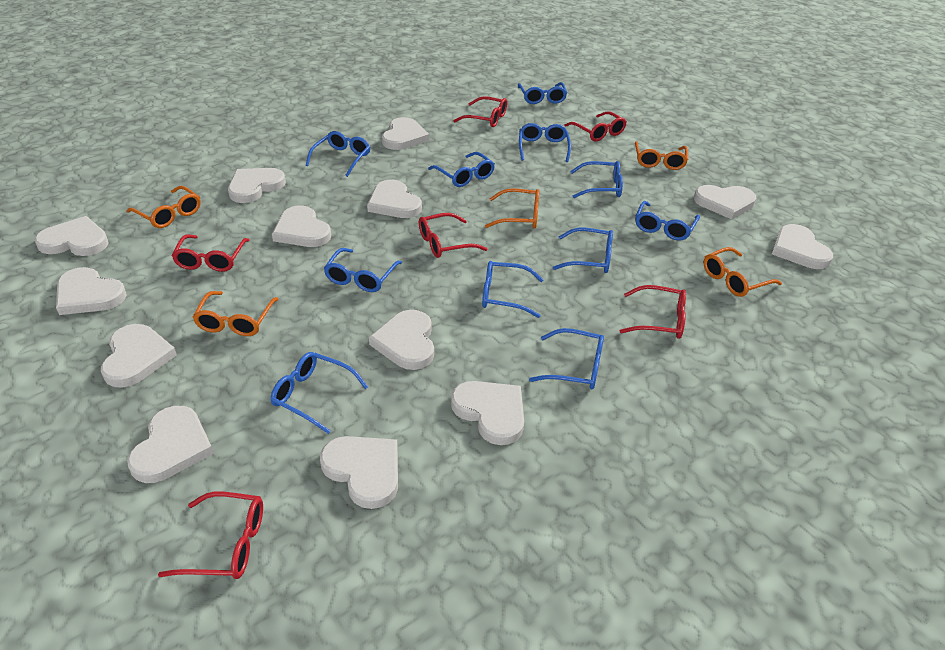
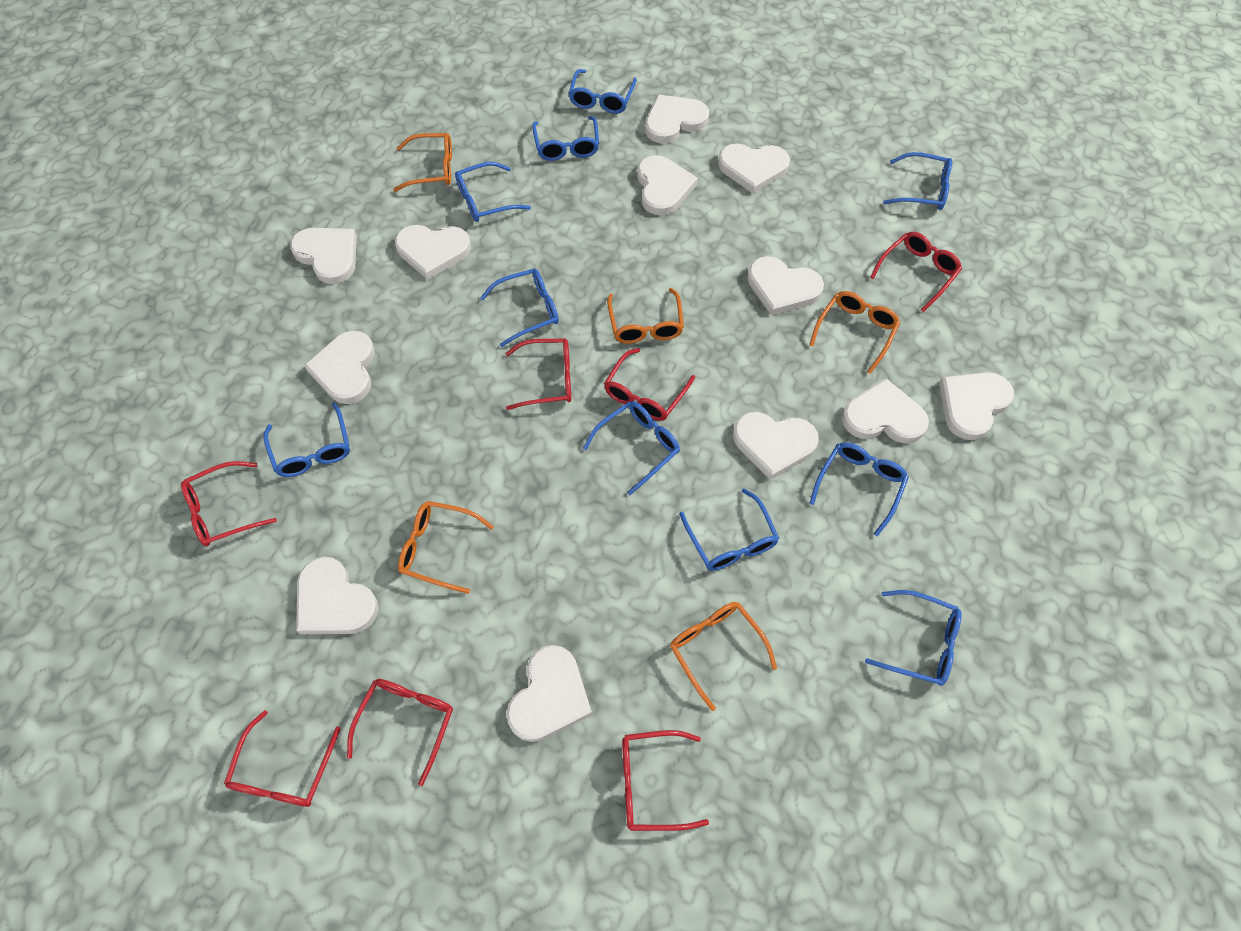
blue glasses: 11 -> 10
red glasses: 6 -> 7
white heart: 13 -> 12

